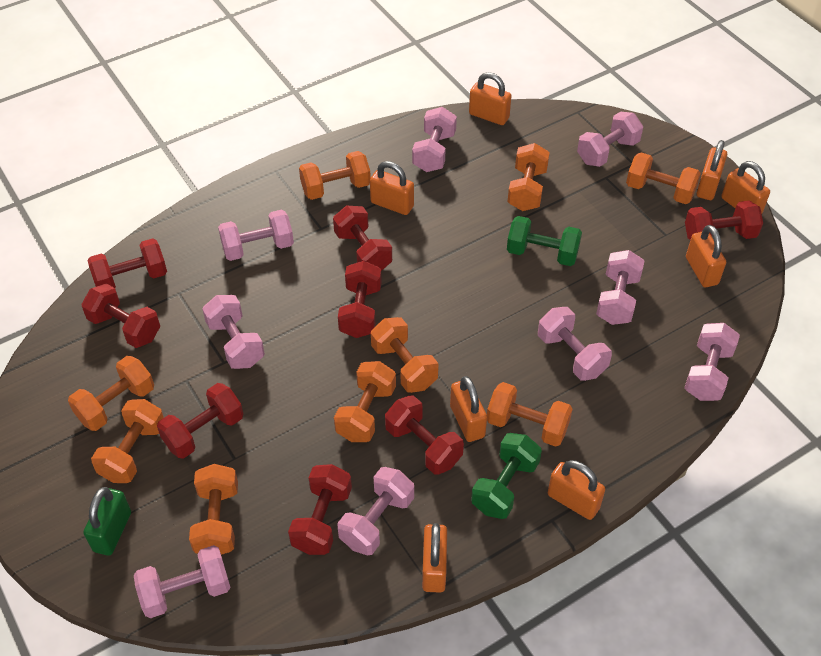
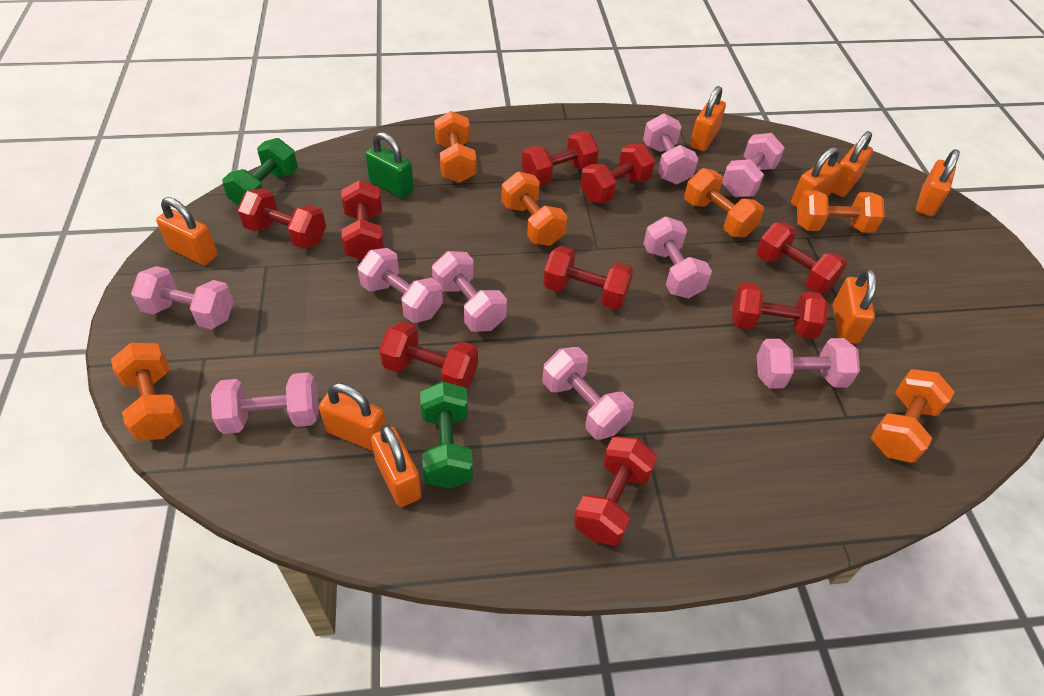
orange dumbbell: 9 -> 6
red dumbbell: 8 -> 9

